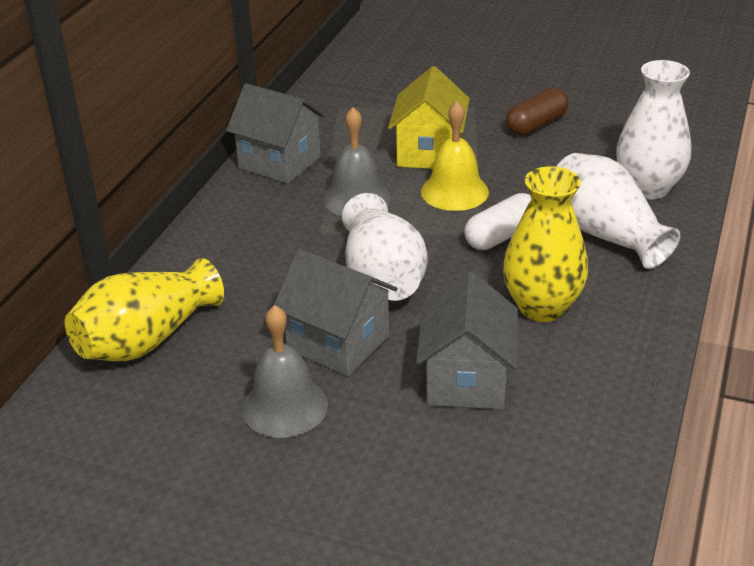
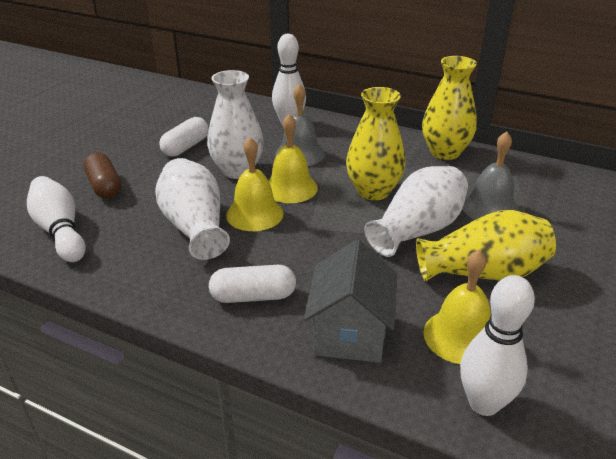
grey house: 3 -> 1
white bowling pin: 0 -> 3
white capsule: 1 -> 2
yellow bell: 1 -> 3
yellow house: 1 -> 0
yellow vase: 2 -> 3

